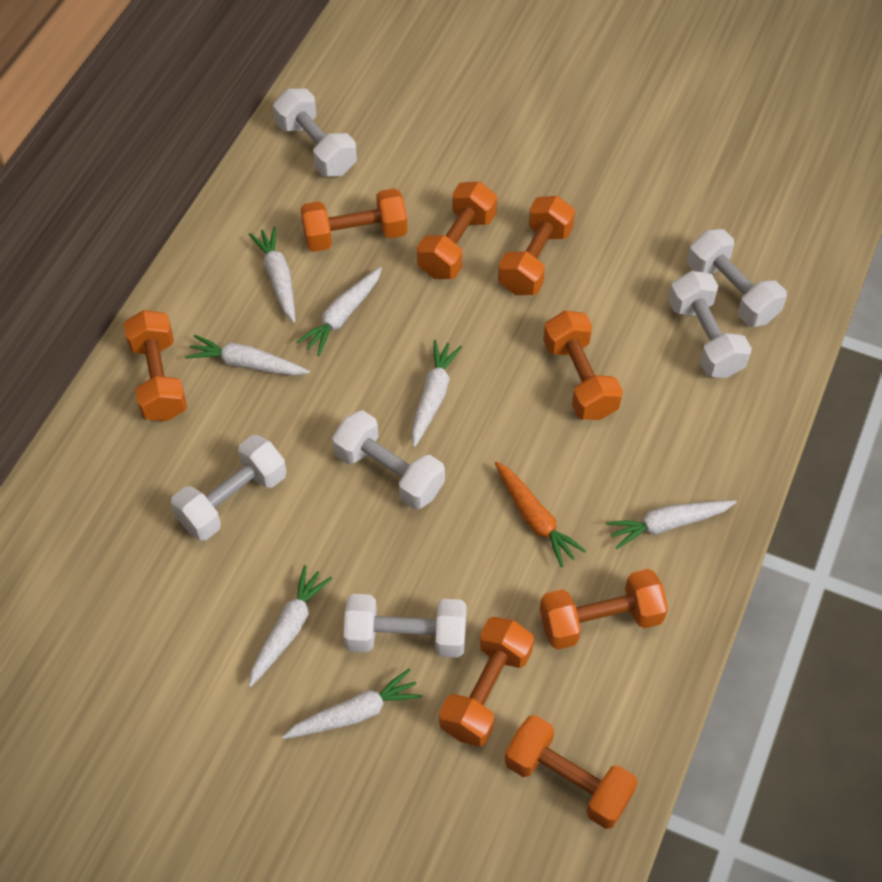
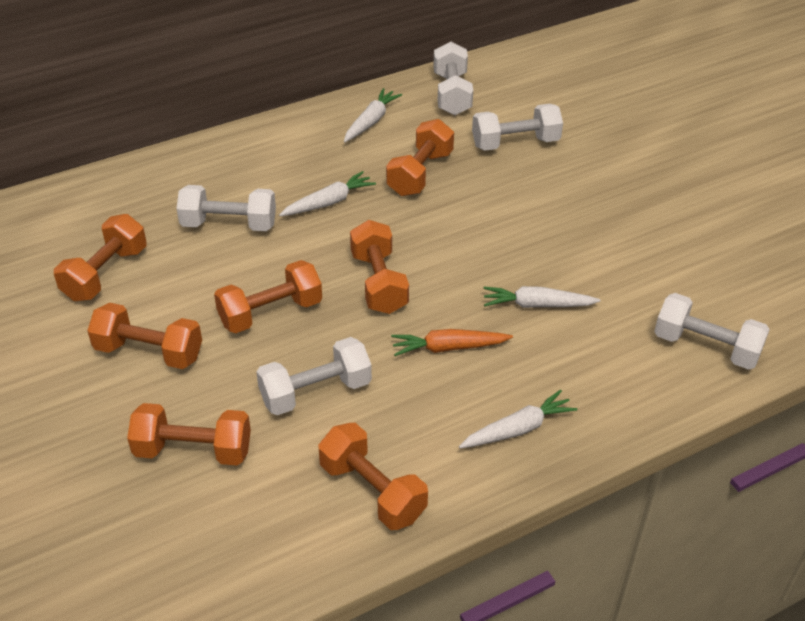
orange dumbbell: 8 -> 7
white carrot: 7 -> 4
white dumbbell: 6 -> 5

